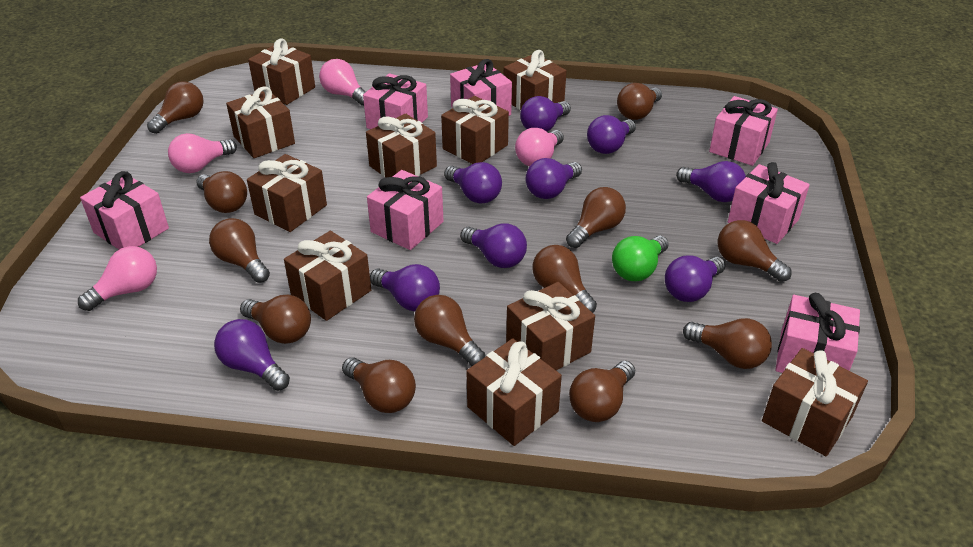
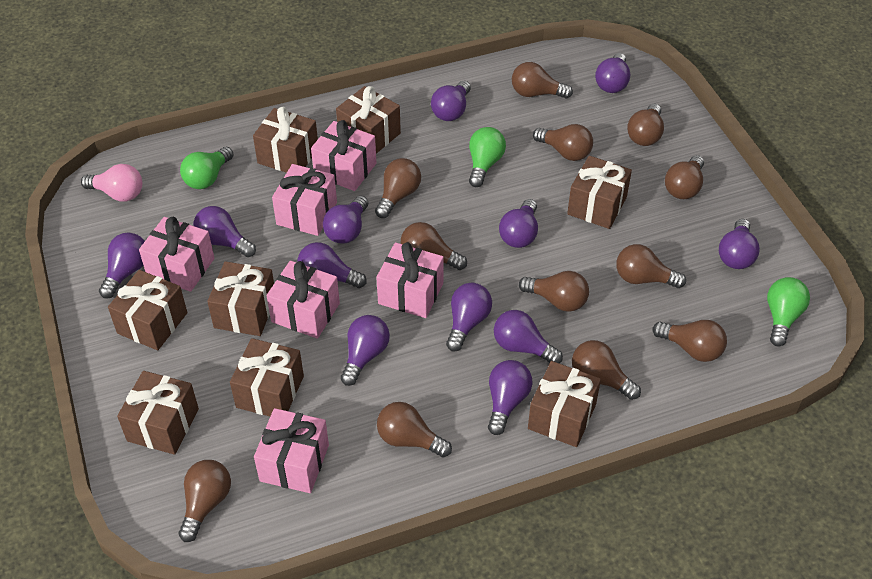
brown gift: 10 -> 8
green light bulb: 1 -> 3
pink gift: 7 -> 6
pink light bulb: 4 -> 1
purple light bulb: 9 -> 12

